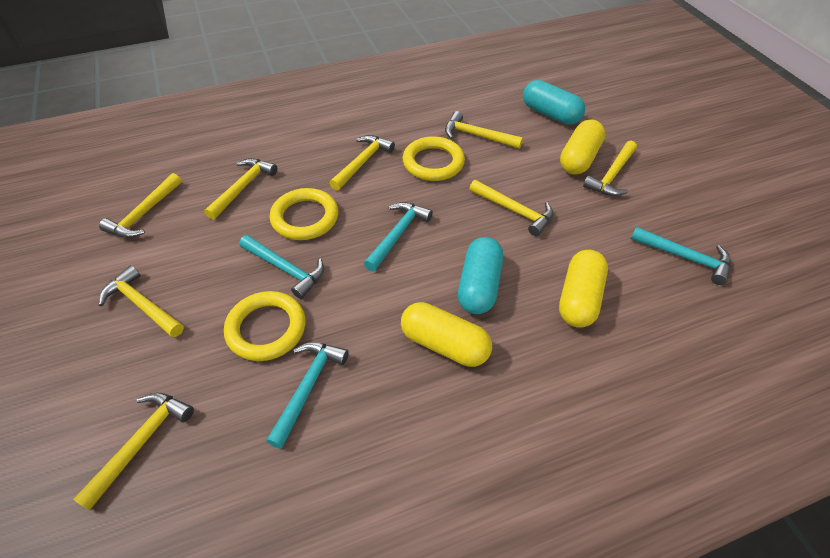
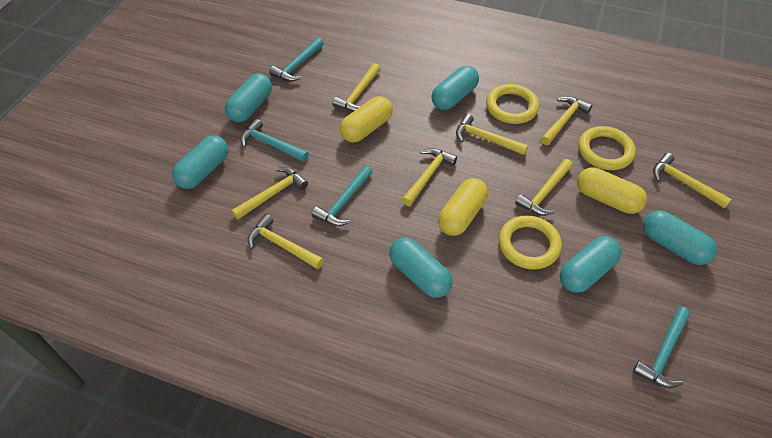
turquoise capsule: 2 -> 6

